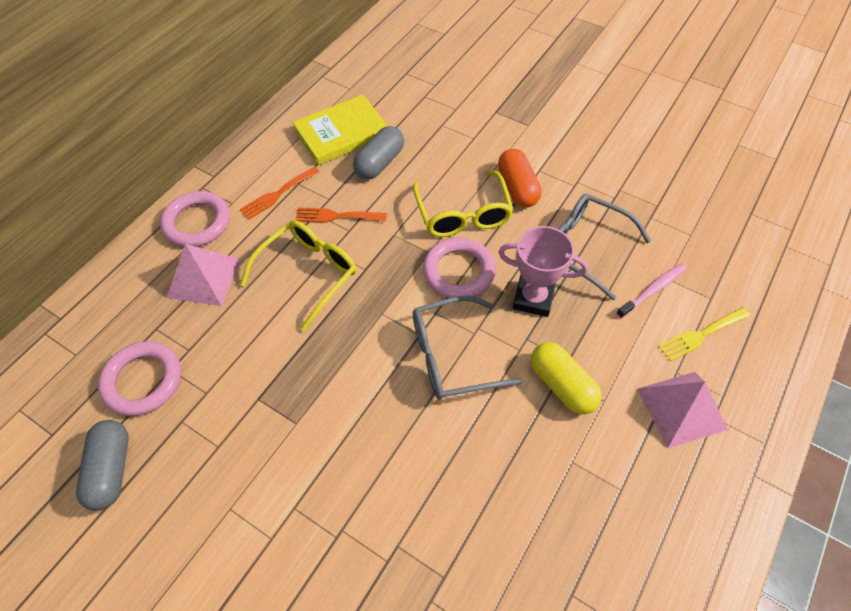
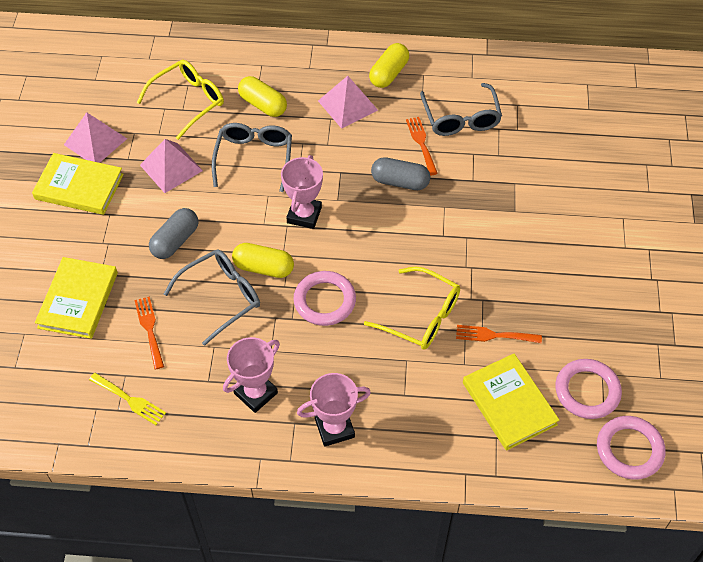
grey glasses: 2 -> 3
orange capsule: 1 -> 0
orange fork: 2 -> 3
pink pyramid: 2 -> 3
pink toothbrush: 1 -> 0
pink trophy: 1 -> 3
yellow book: 1 -> 3
yellow capsule: 1 -> 3

